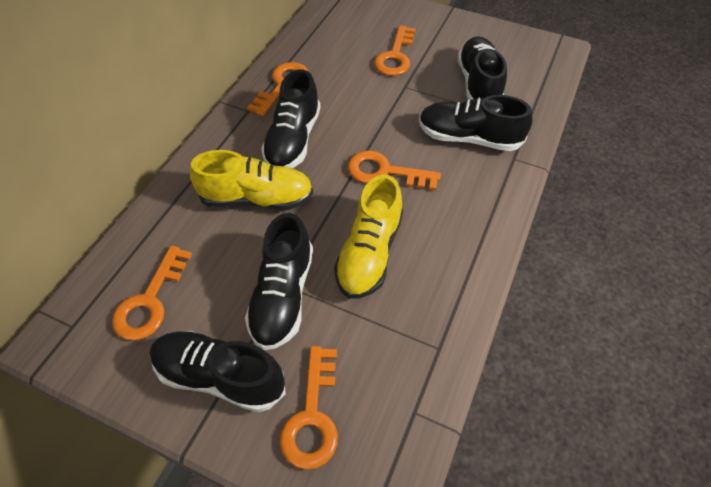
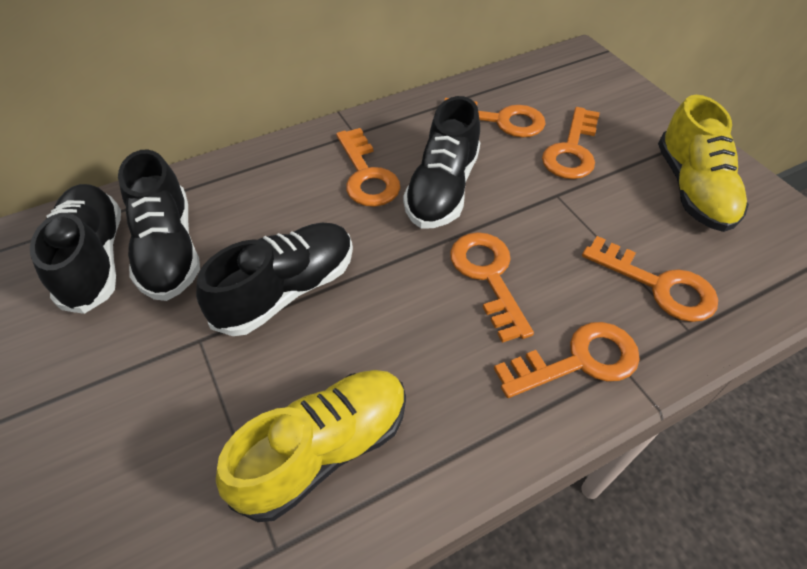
black shoe: 5 -> 4
orange key: 5 -> 6

